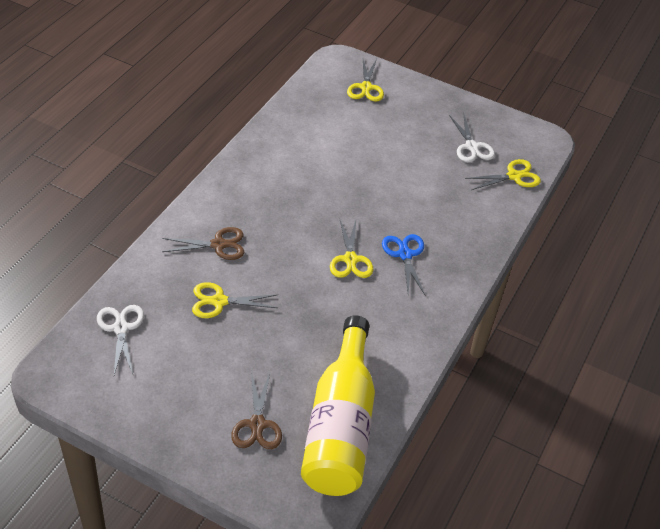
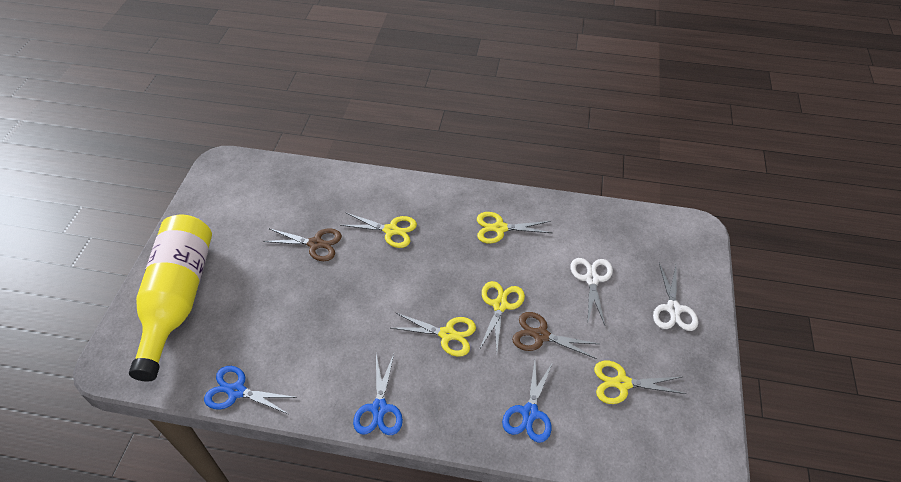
blue scissors: 1 -> 3
yellow scissors: 4 -> 5

